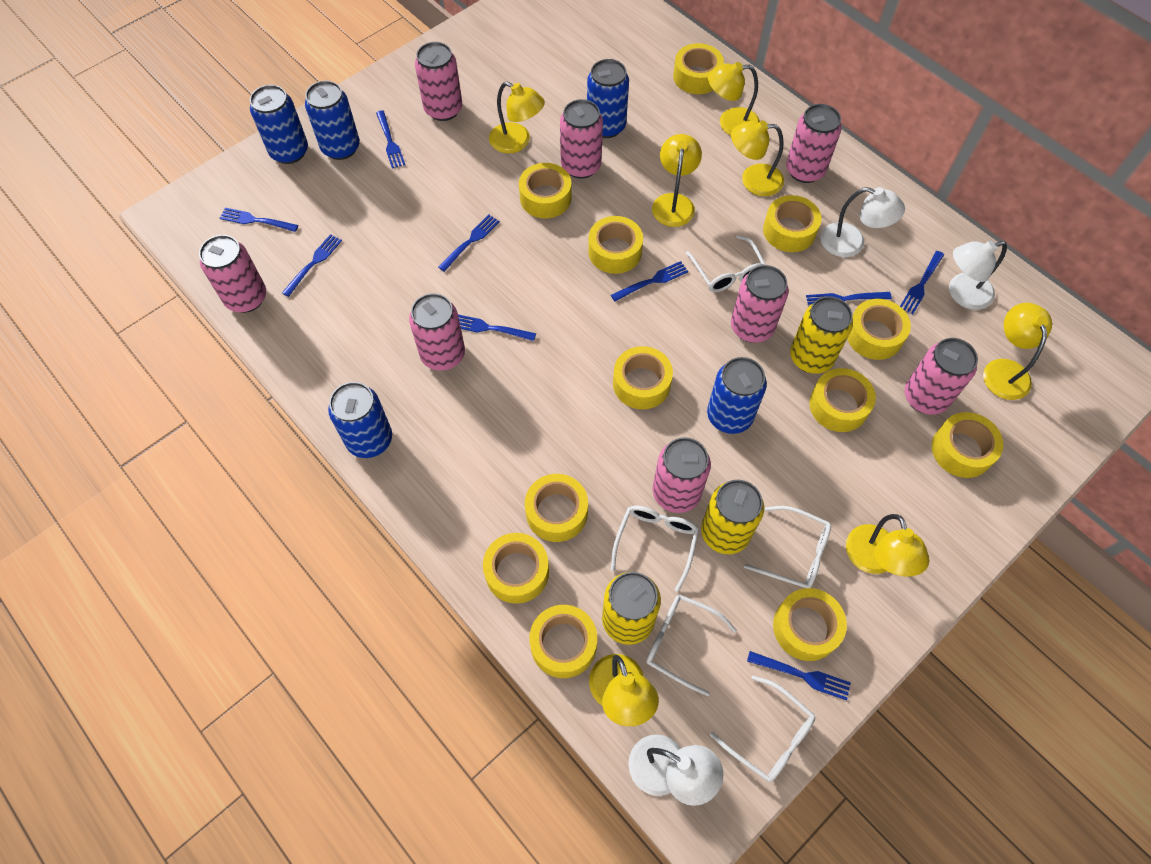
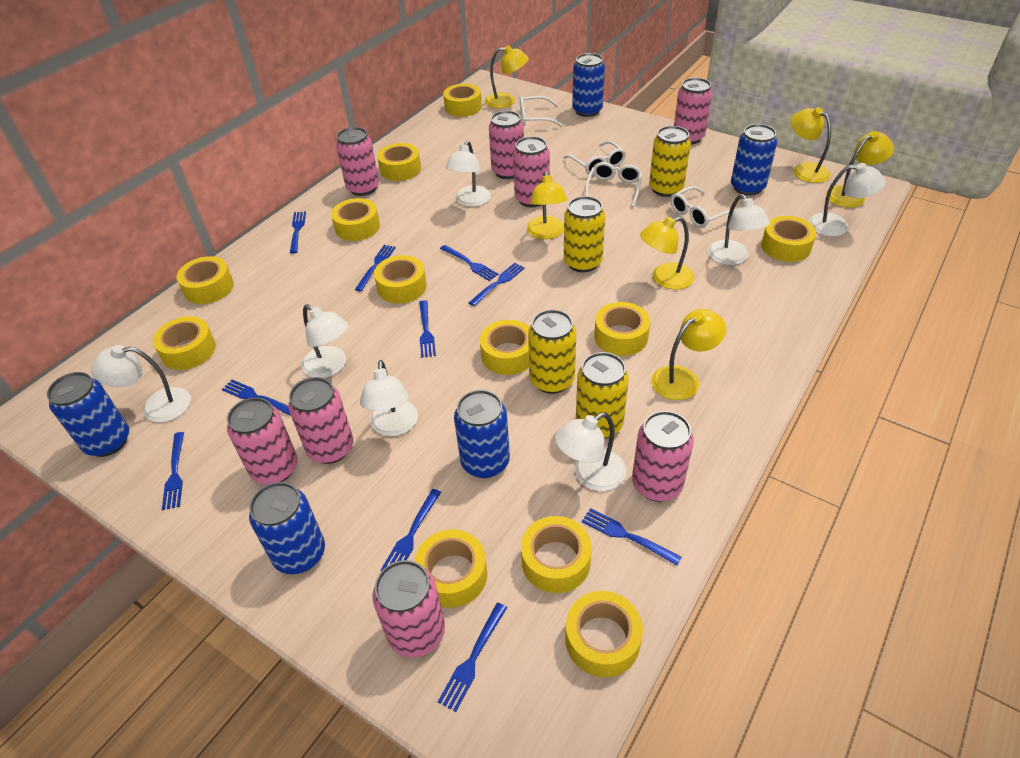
blue fork: 9 -> 10
white glasses: 5 -> 4
white lamp: 3 -> 7
yellow can: 3 -> 4
yellow lamp: 7 -> 6

